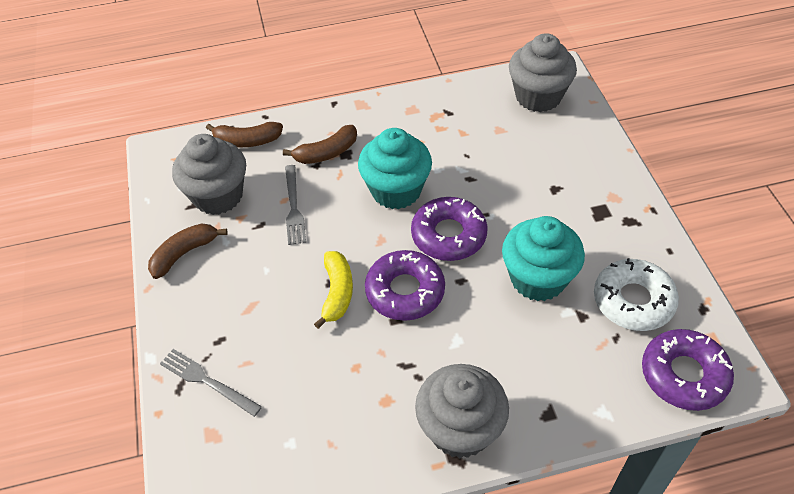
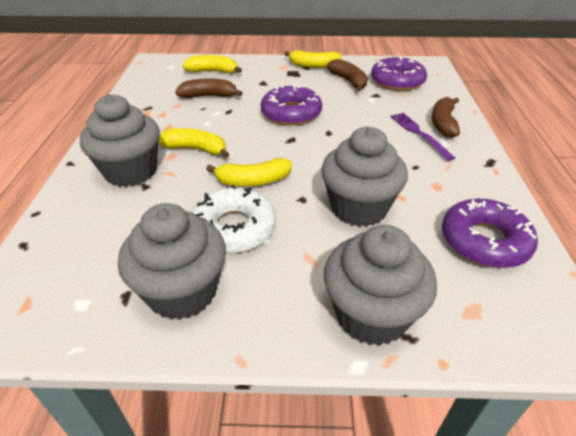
grey cupcake: 3 -> 4
grey fork: 2 -> 0
purple fork: 0 -> 1
turquoise cupcake: 2 -> 0
yellow banana: 1 -> 4

